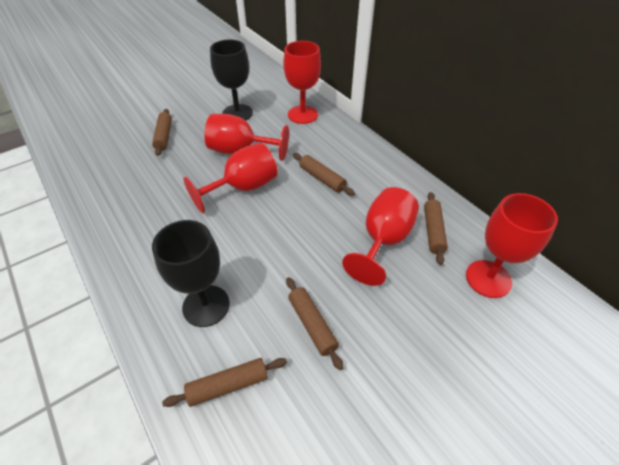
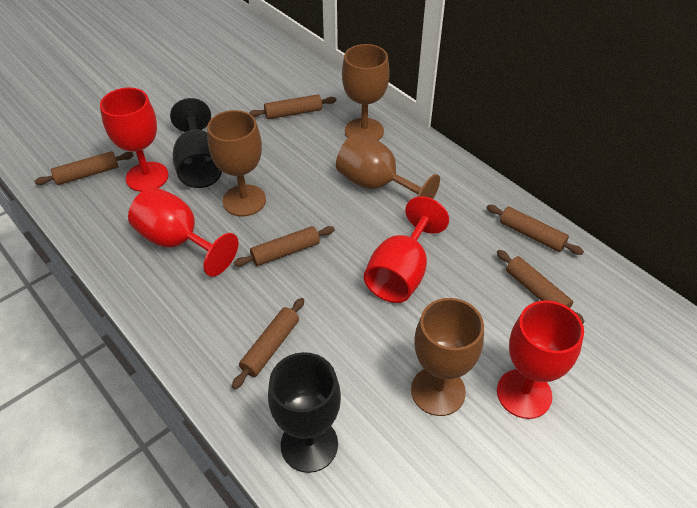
brown goblet: 0 -> 4
brown rolling pin: 5 -> 6
red goblet: 5 -> 4

